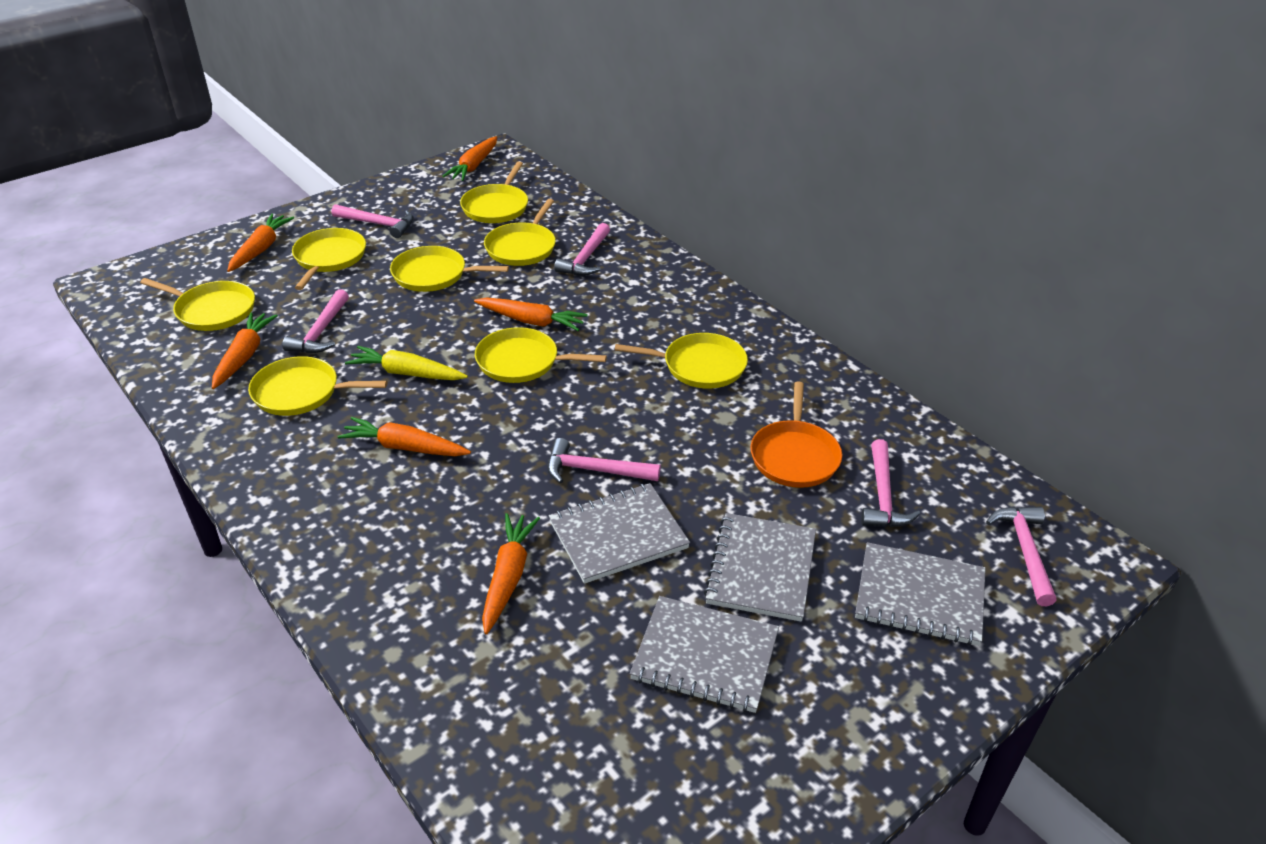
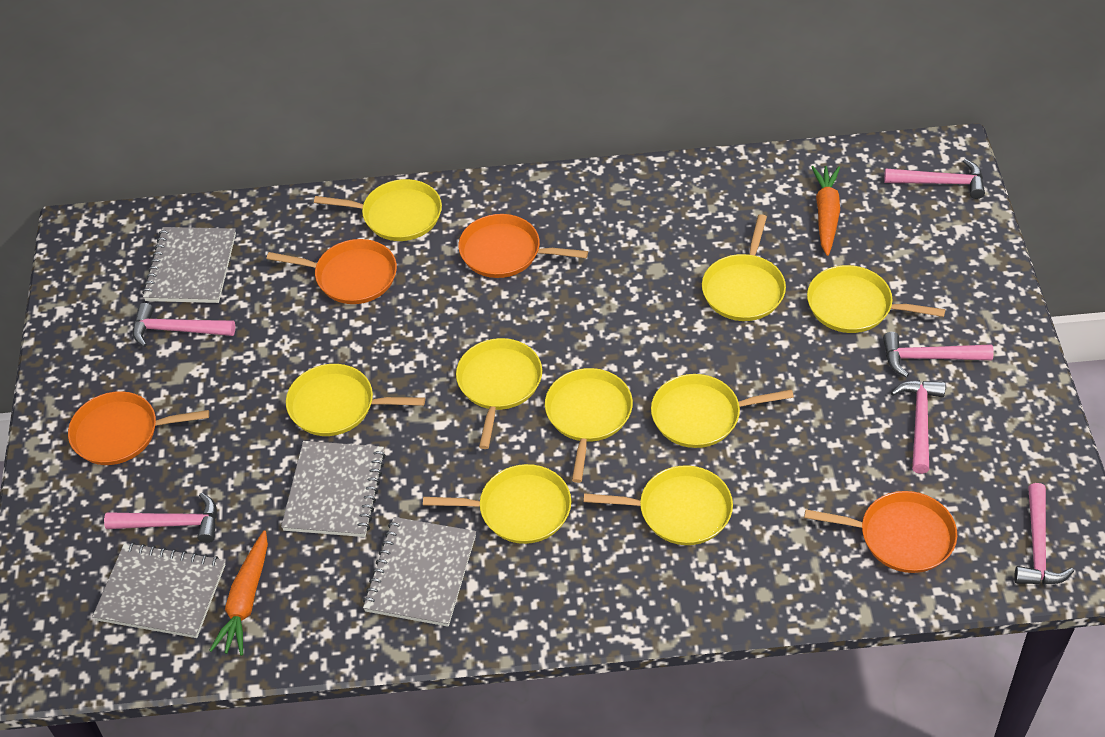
orange carrot: 6 -> 2
orange pan: 1 -> 4
yellow carrot: 1 -> 0
yellow pan: 8 -> 9

